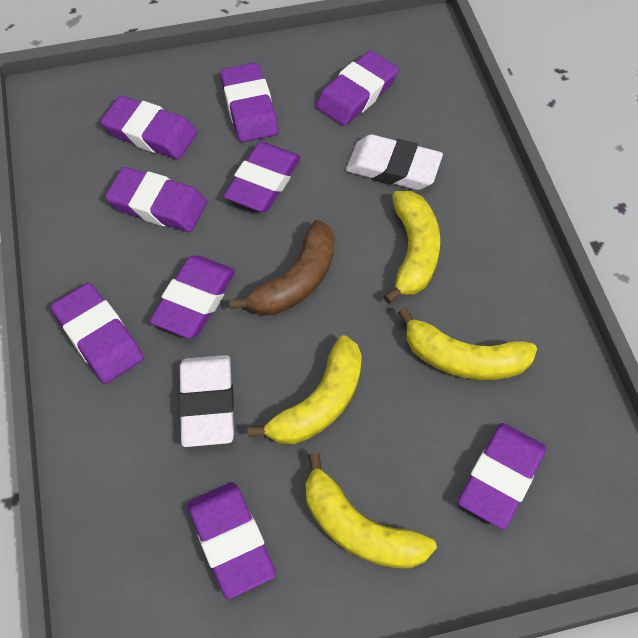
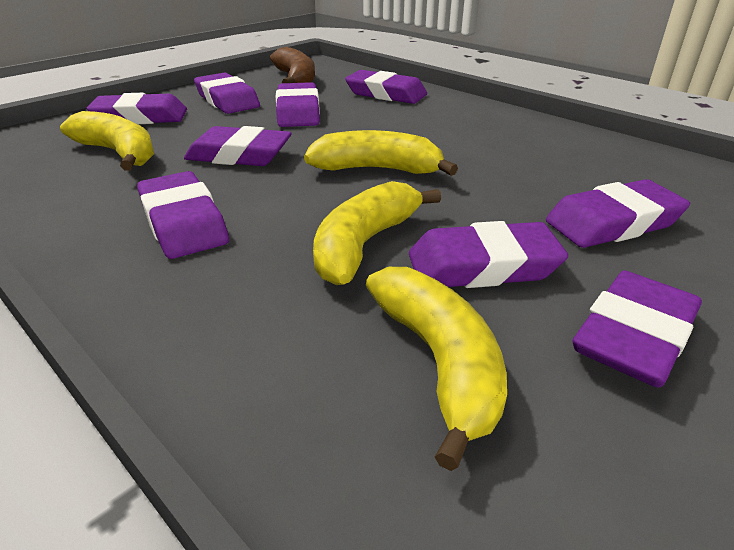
white eraser: 2 -> 0

